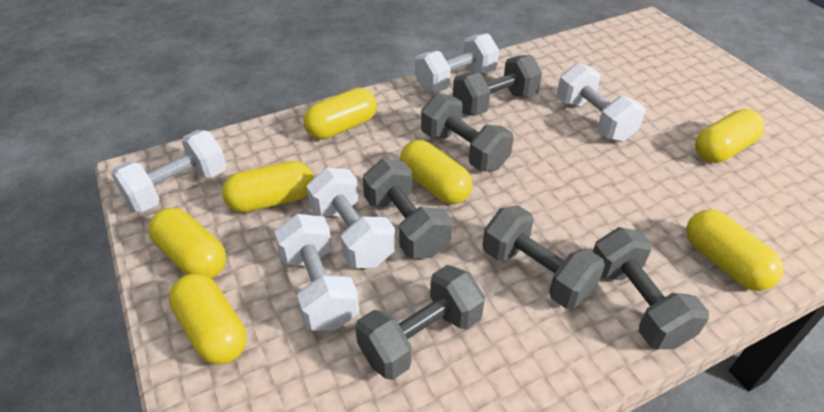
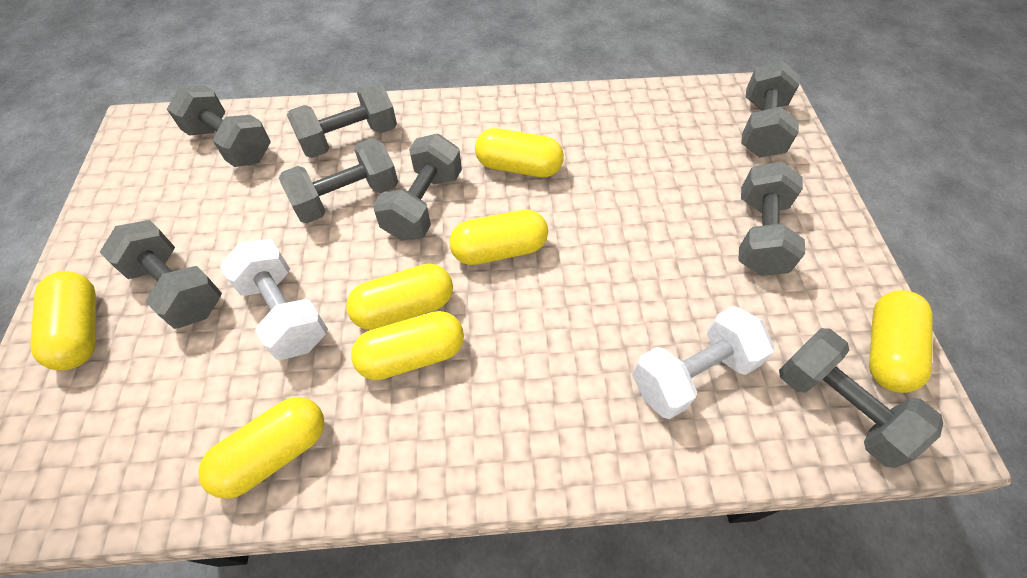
grey dumbbell: 6 -> 8
white dumbbell: 5 -> 2

